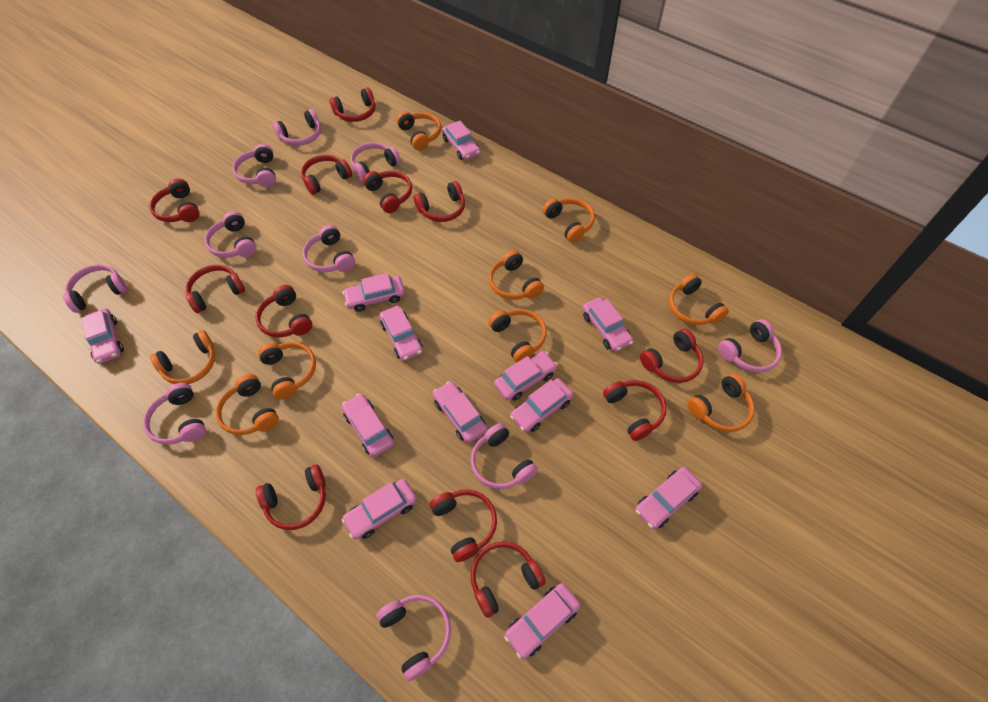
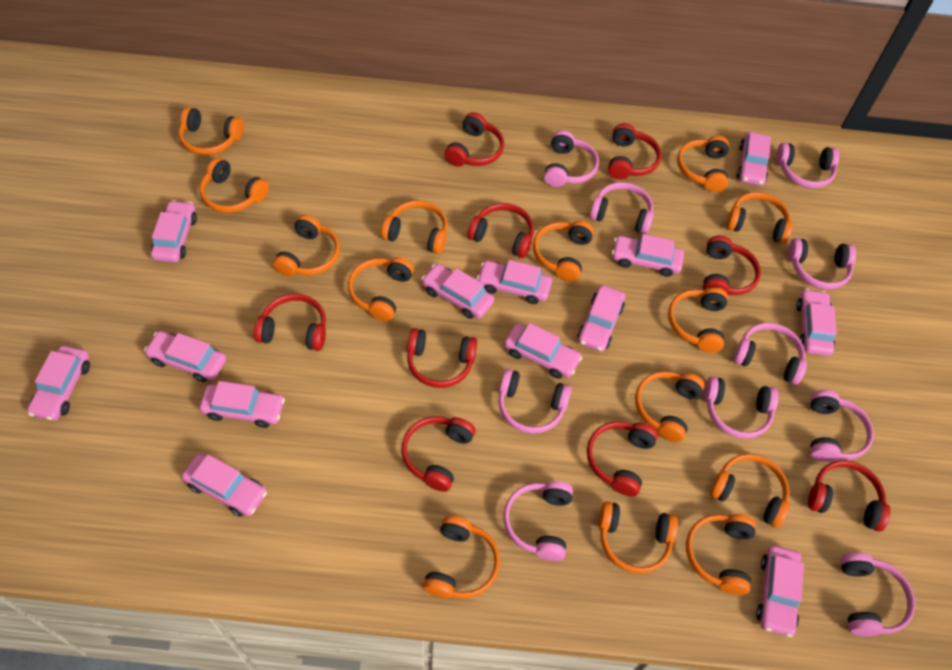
orange headphones: 9 -> 14
pink car: 12 -> 13
red headphones: 12 -> 9

